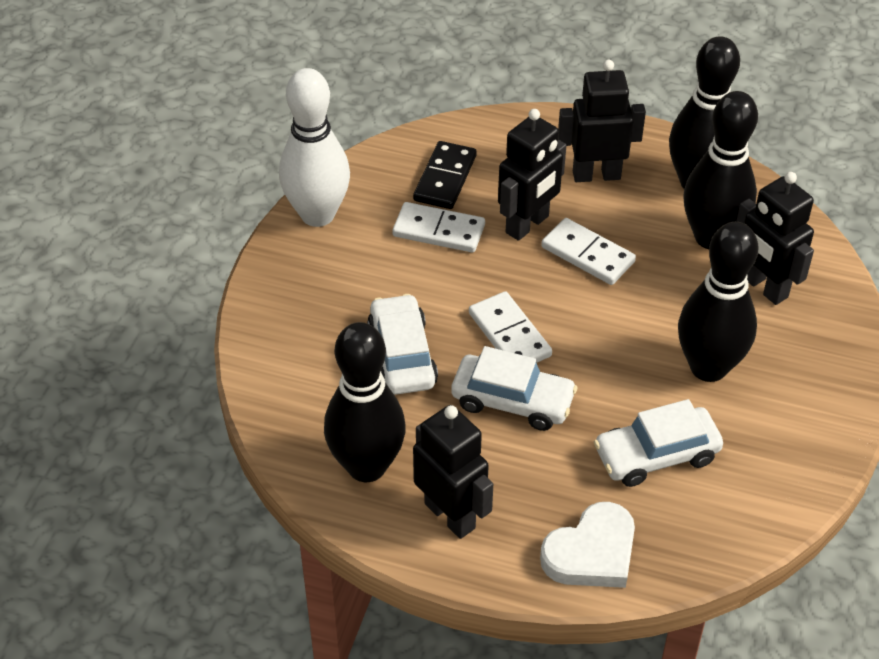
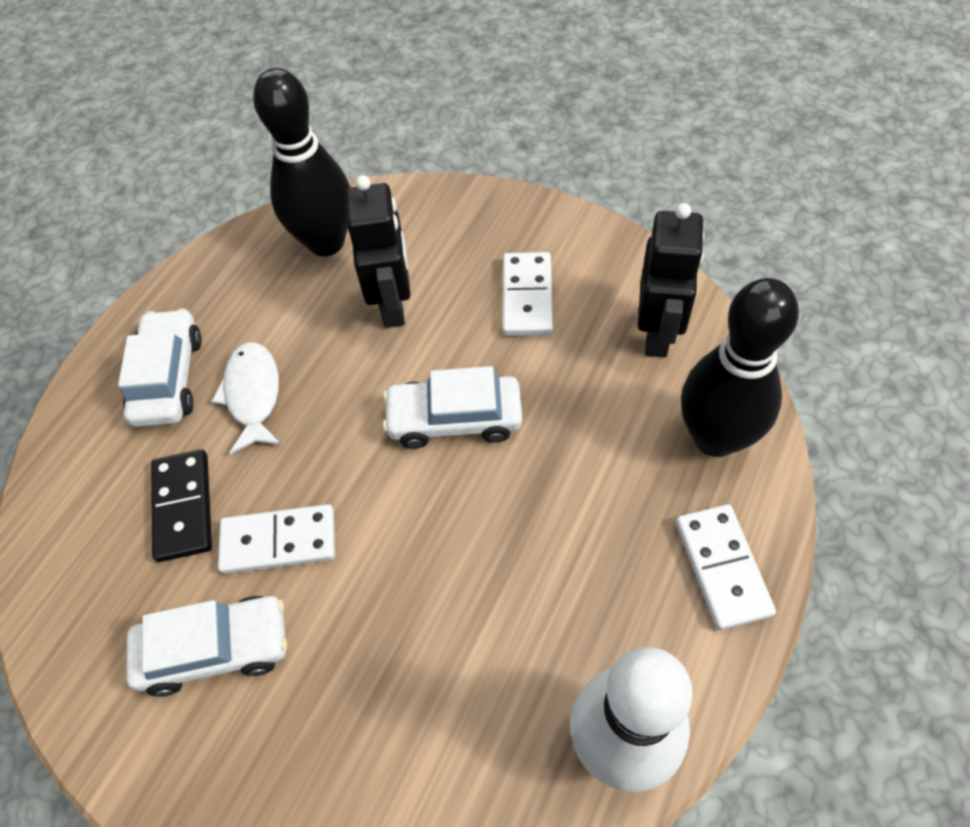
black bowling pin: 4 -> 2
black robot: 4 -> 2
white fish: 0 -> 1
white heart: 1 -> 0

